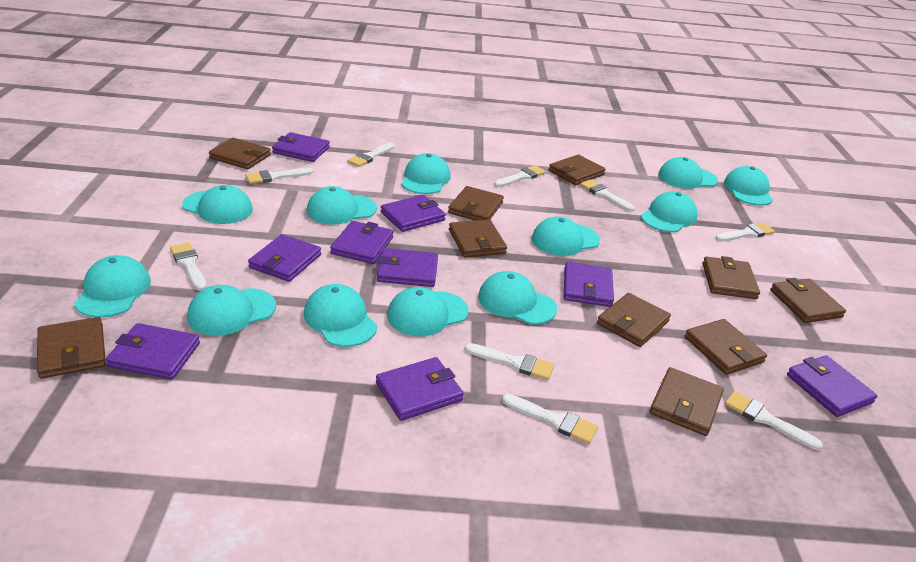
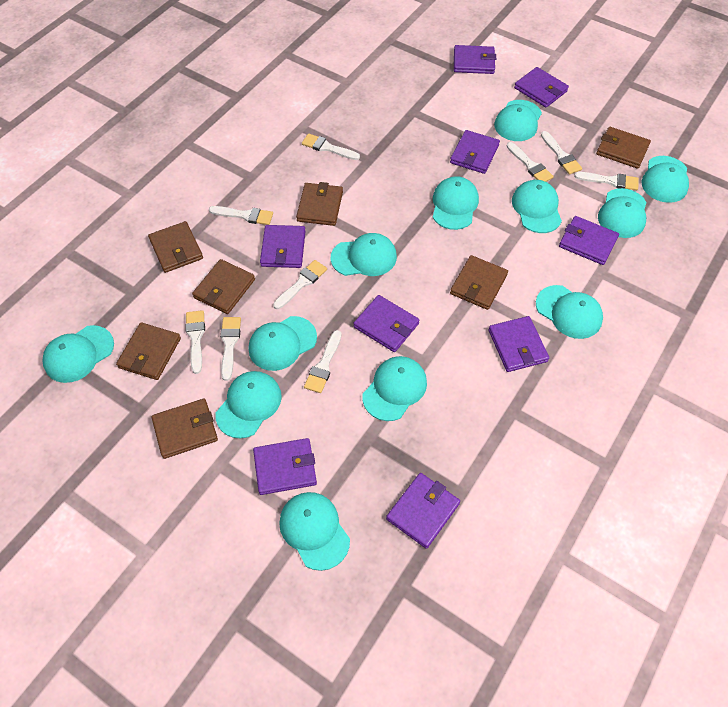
brown wallet: 10 -> 7

